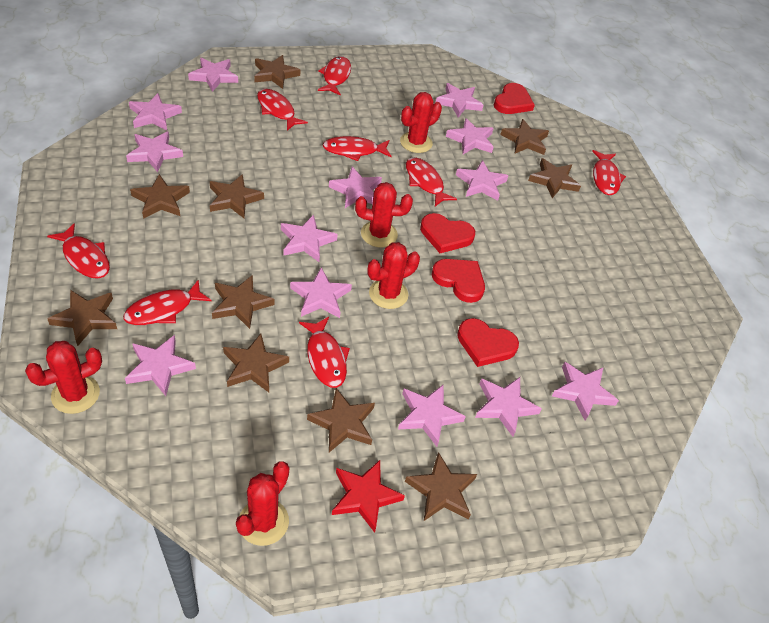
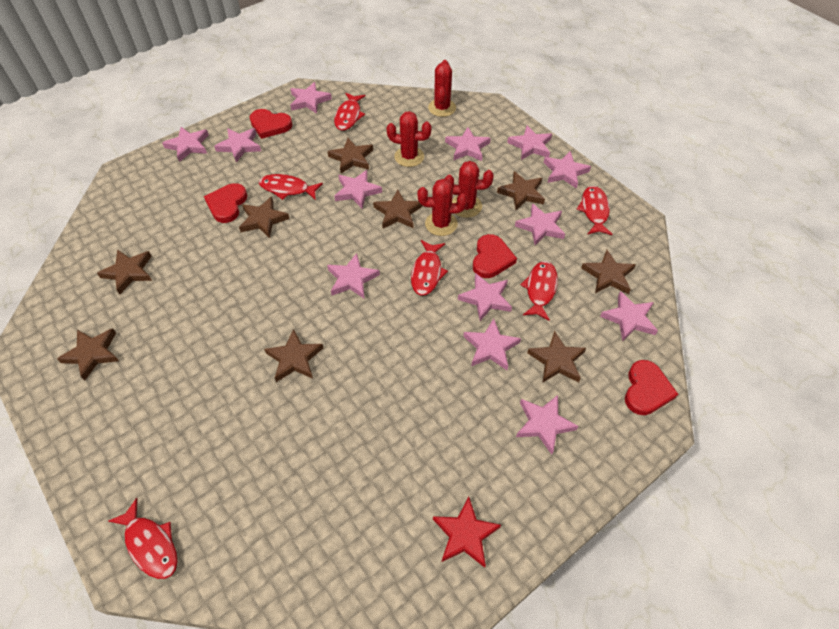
brown star: 10 -> 9
red cactus: 5 -> 4
red fish: 8 -> 6

